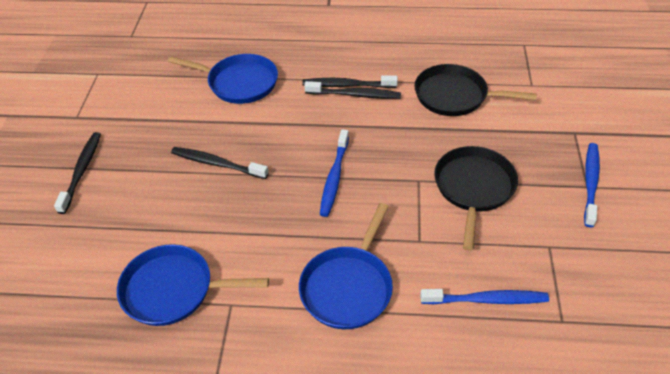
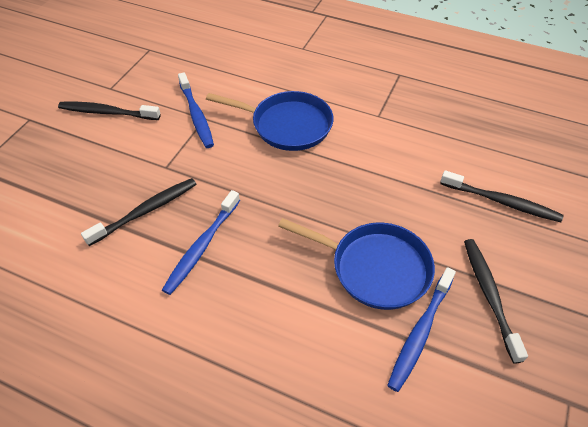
black pan: 2 -> 0
blue pan: 3 -> 2

